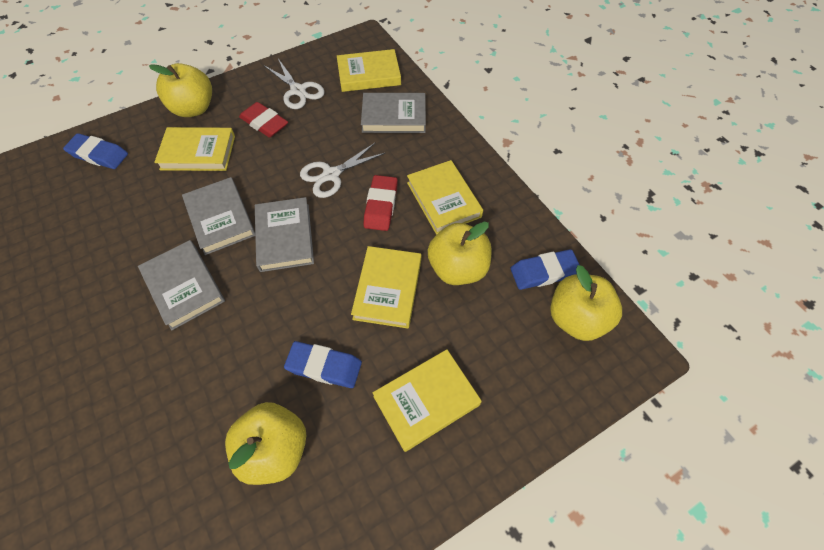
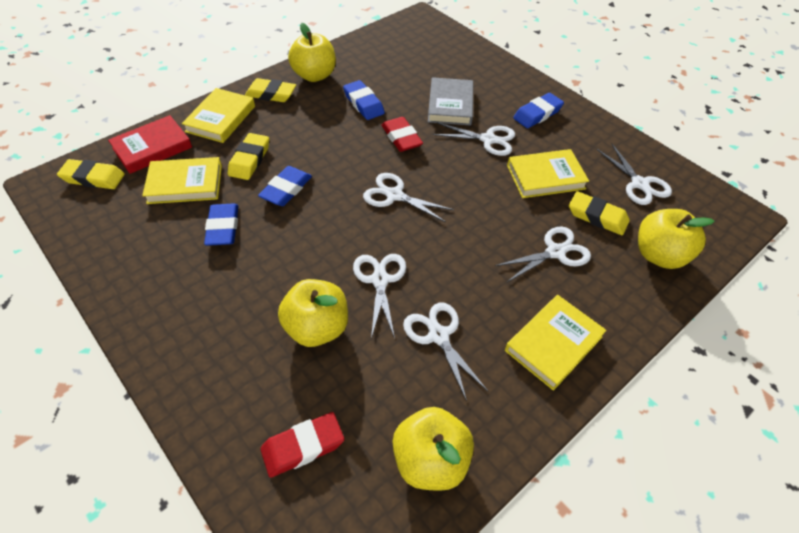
blue eraser: 3 -> 4
grey book: 4 -> 1
red book: 0 -> 1
white scissors: 2 -> 6
yellow book: 5 -> 4
yellow eraser: 0 -> 4

